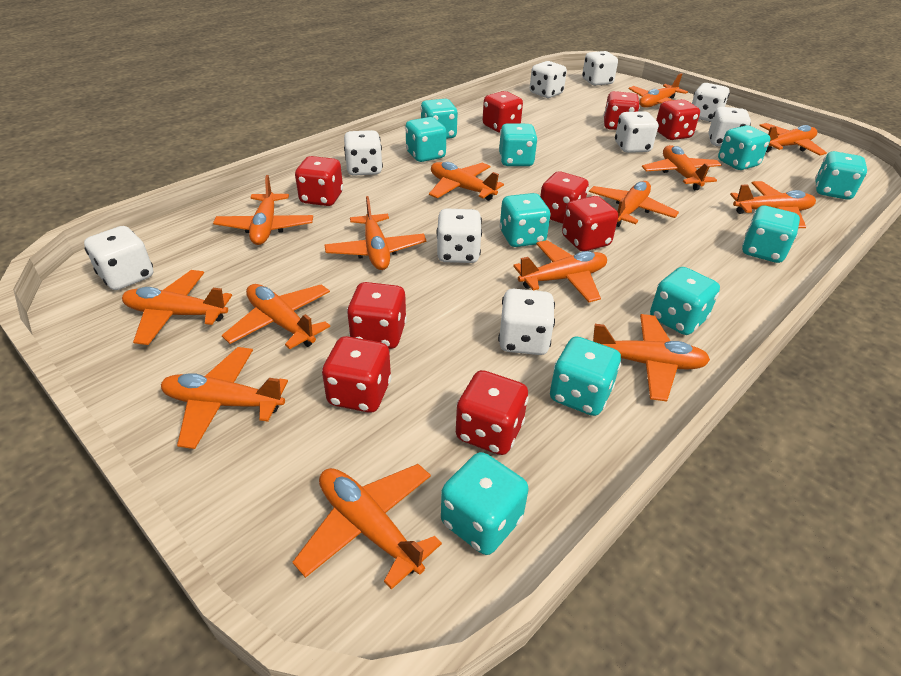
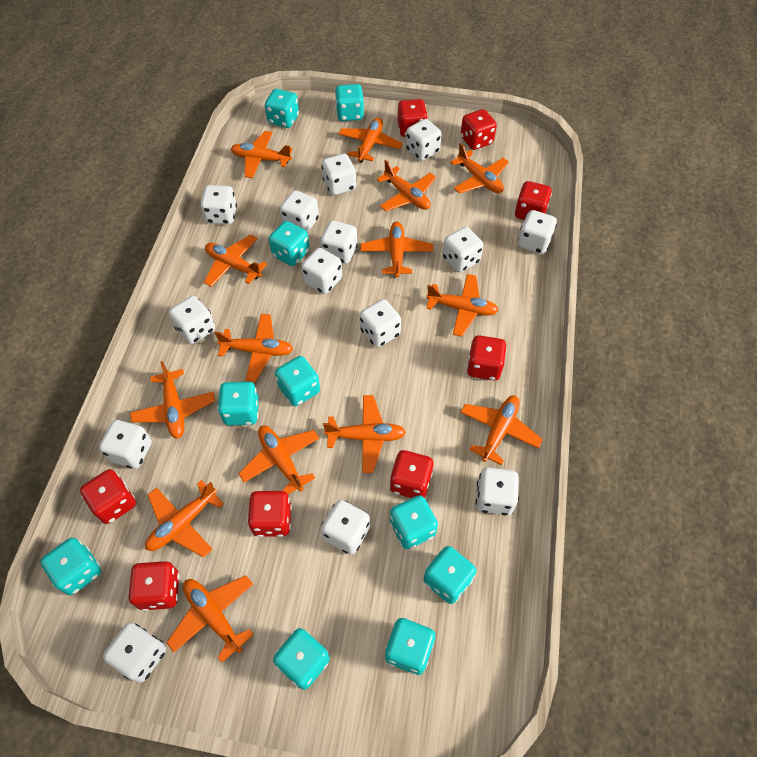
red dice: 9 -> 8
white dice: 9 -> 14

